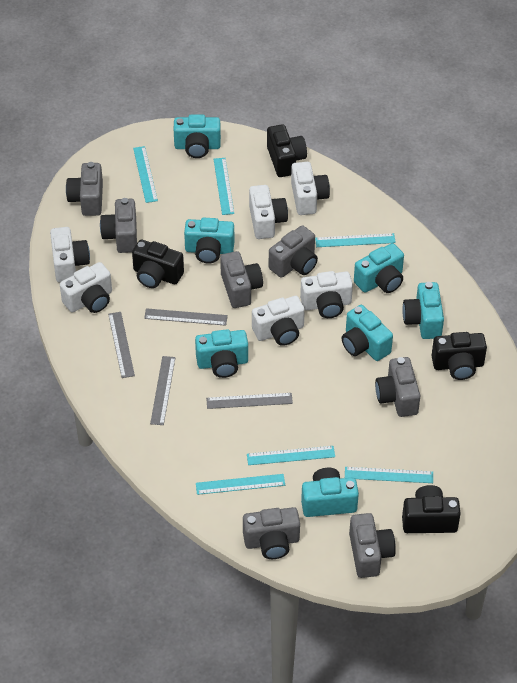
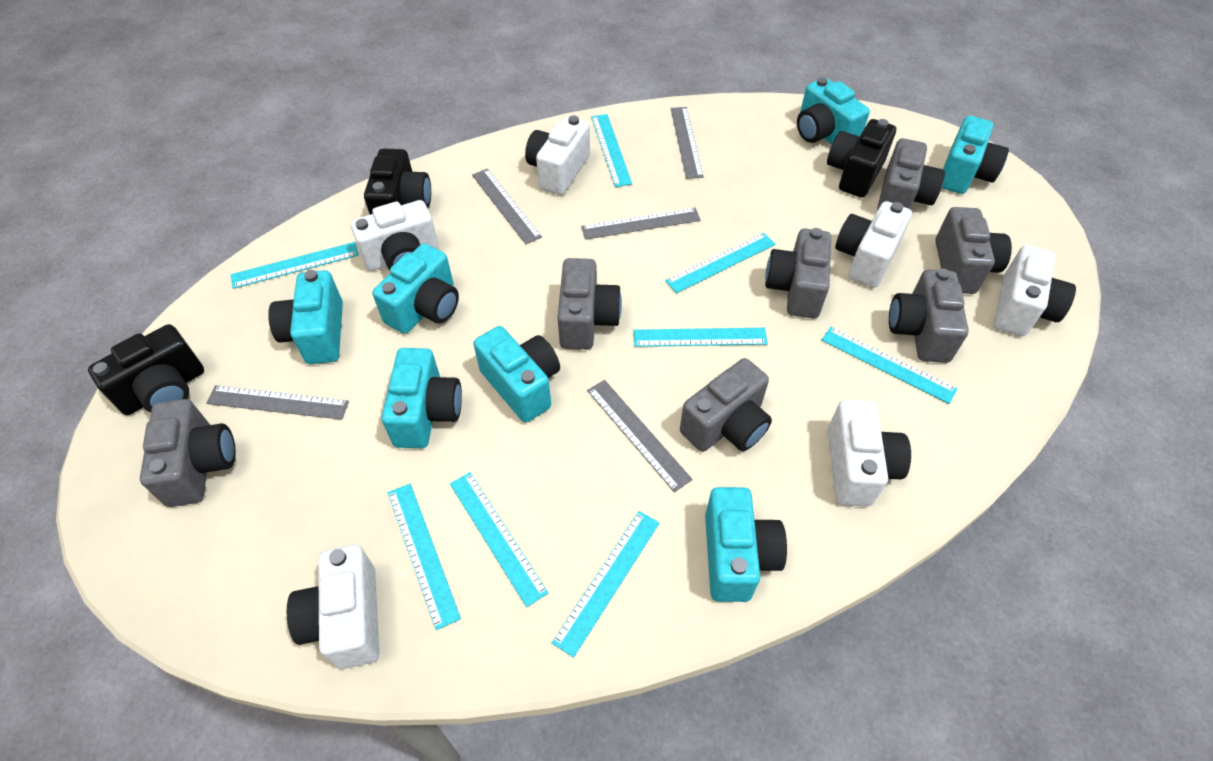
black camera: 4 -> 3
grey ruler: 4 -> 5
turquoise ruler: 6 -> 8

